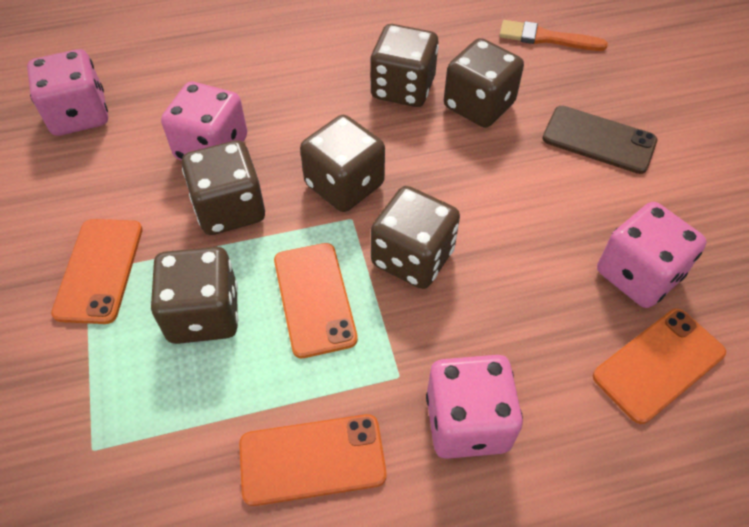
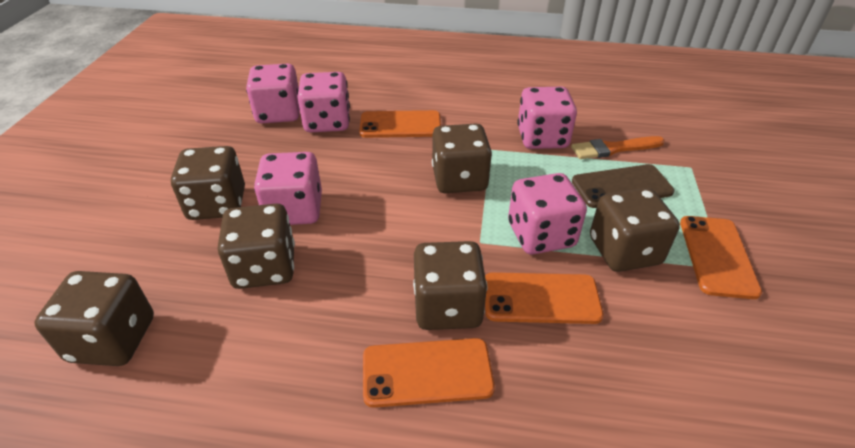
pink dice: 4 -> 5

